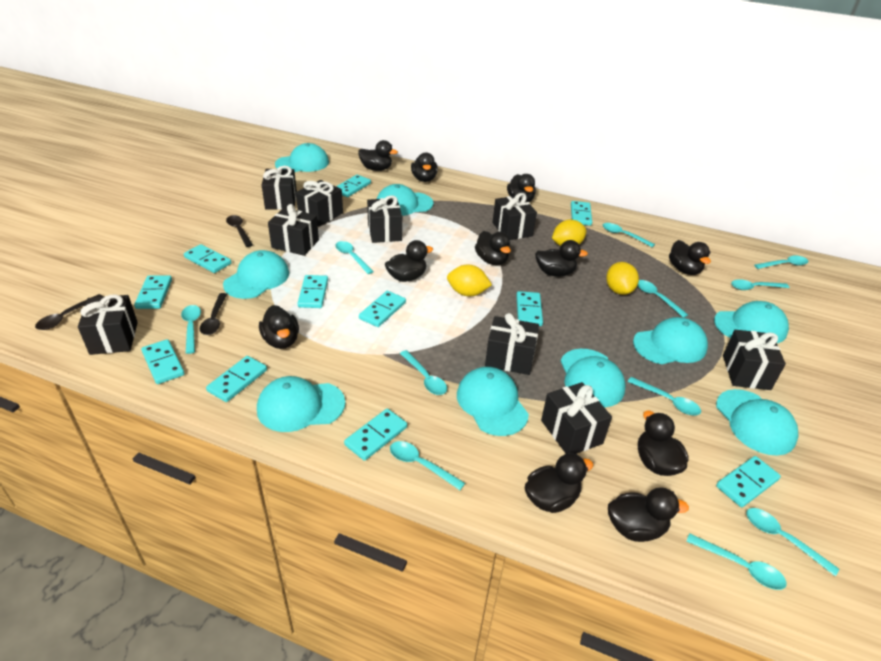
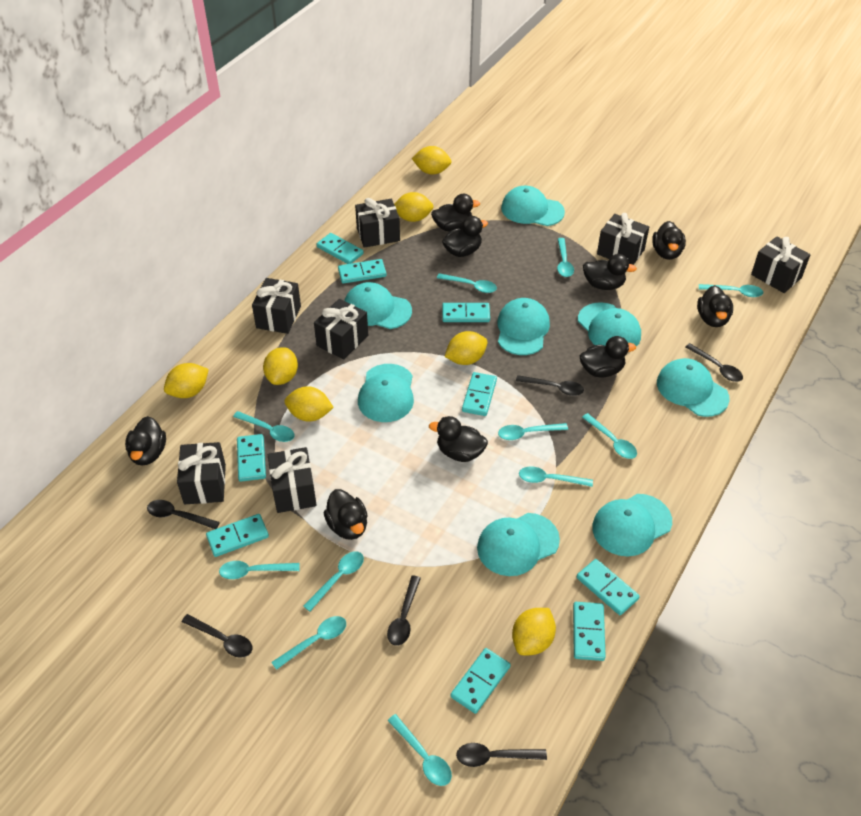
black duck: 11 -> 9
black gift: 9 -> 7
black spoon: 3 -> 6
turquoise cap: 9 -> 8
turquoise domino: 11 -> 9
yellow lemon: 3 -> 7

